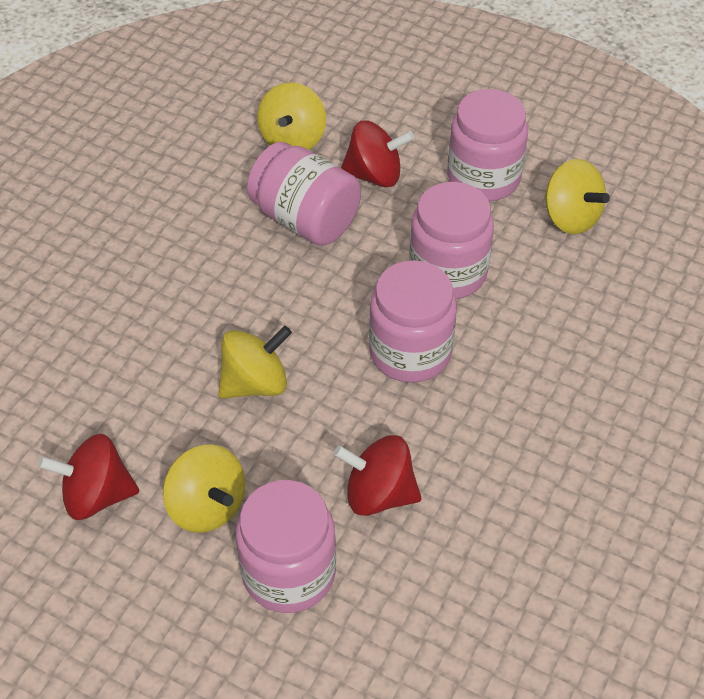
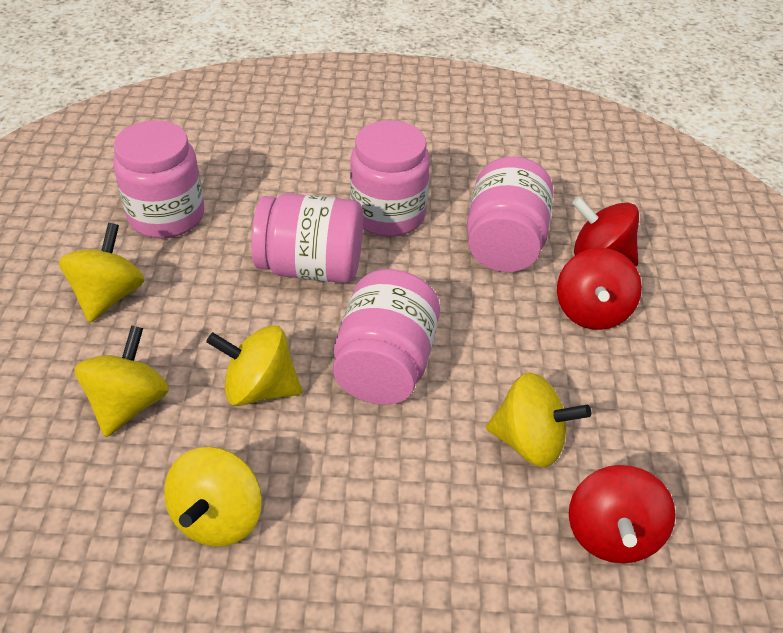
yellow spinning top: 4 -> 5

